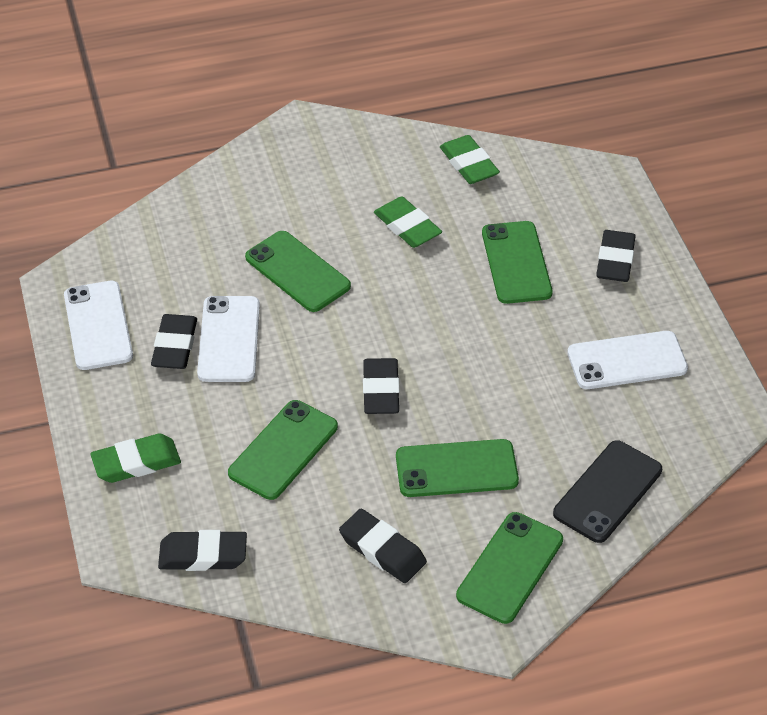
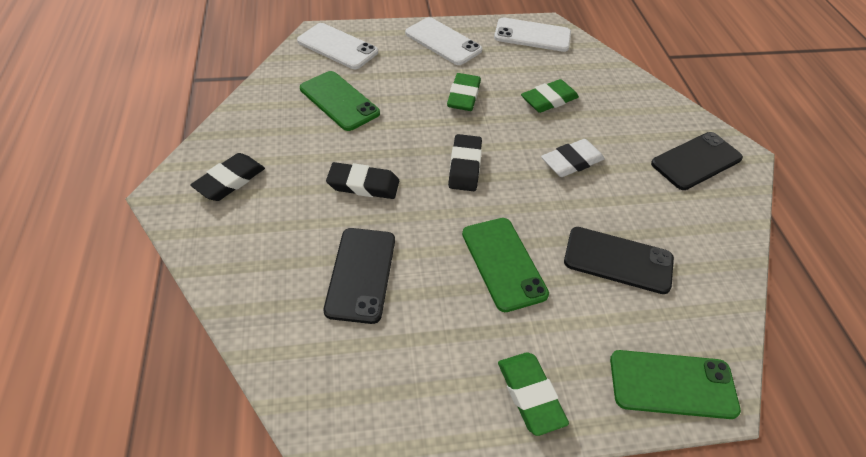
black eraser: 5 -> 3
black phone: 1 -> 3
green phone: 5 -> 3
white eraser: 0 -> 1

